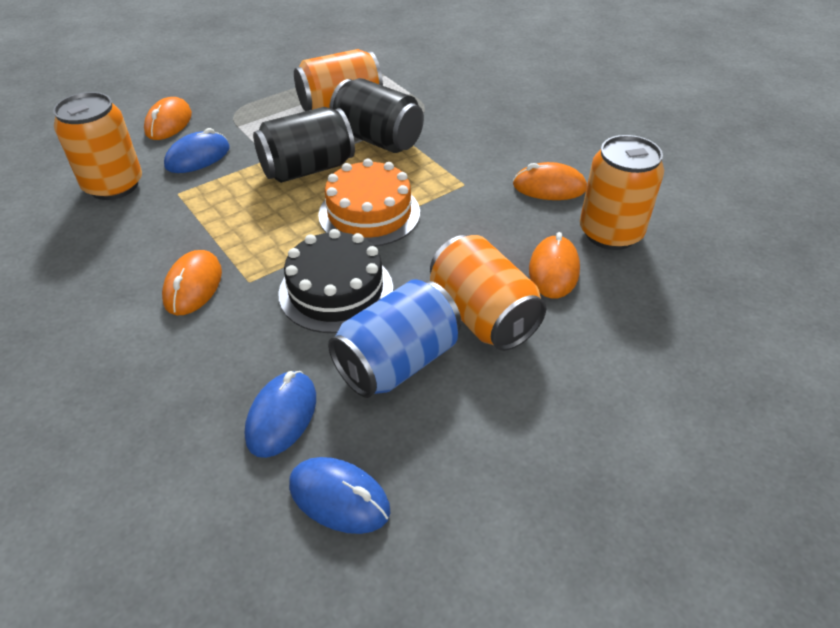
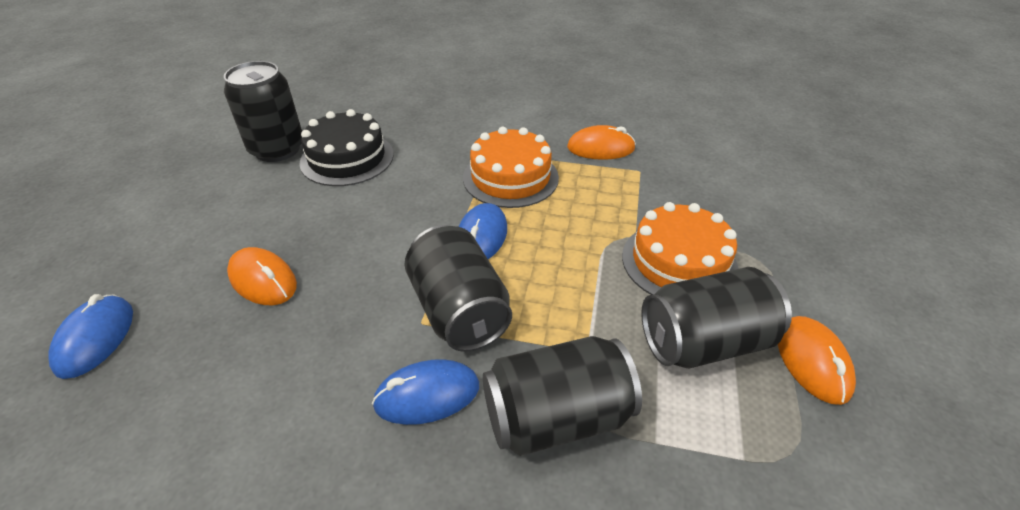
black can: 2 -> 4
blue can: 1 -> 0
orange cake: 1 -> 2
orange can: 4 -> 0
orange mouse: 4 -> 3

